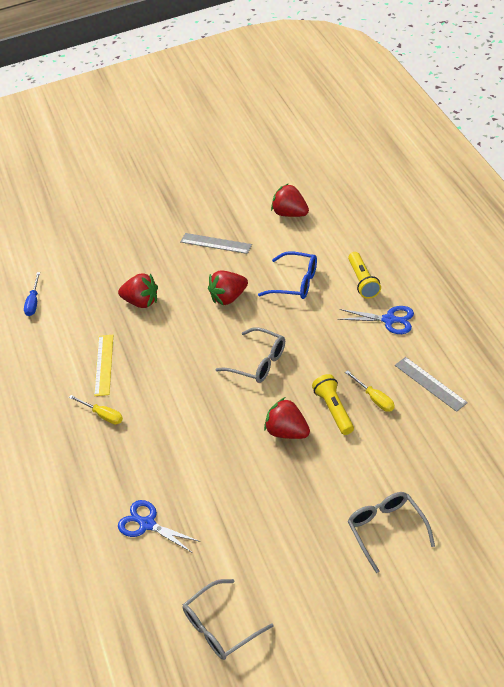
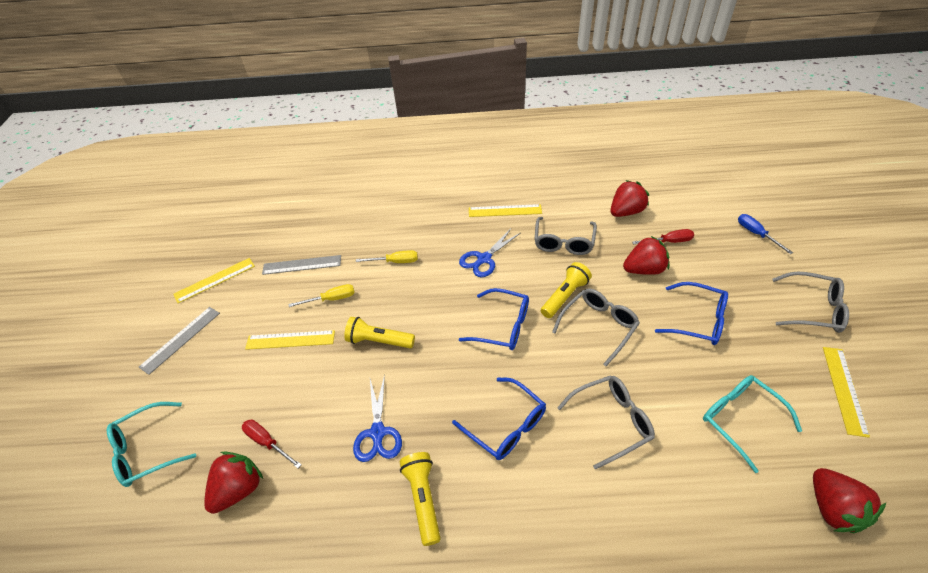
blue glasses: 1 -> 3
grey glasses: 3 -> 4
red screwdriver: 0 -> 2
turquoise glasses: 0 -> 2
yellow flashlight: 2 -> 3
yellow ruler: 1 -> 4

